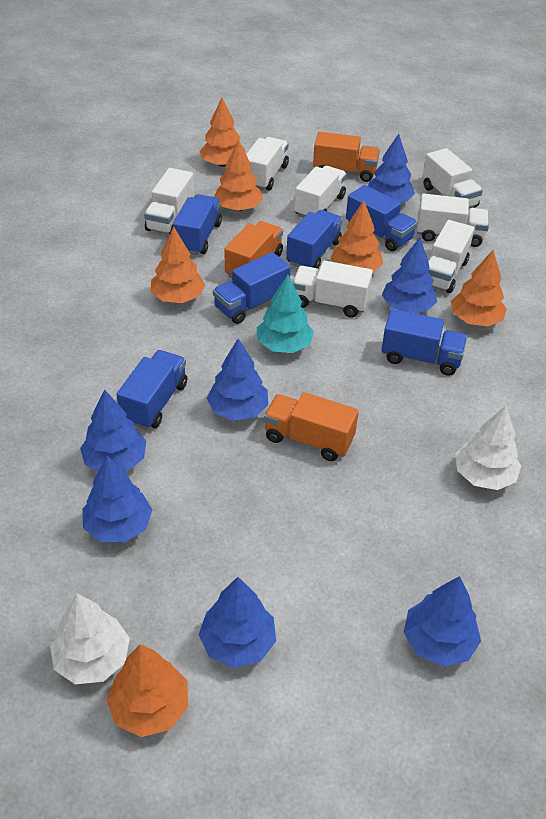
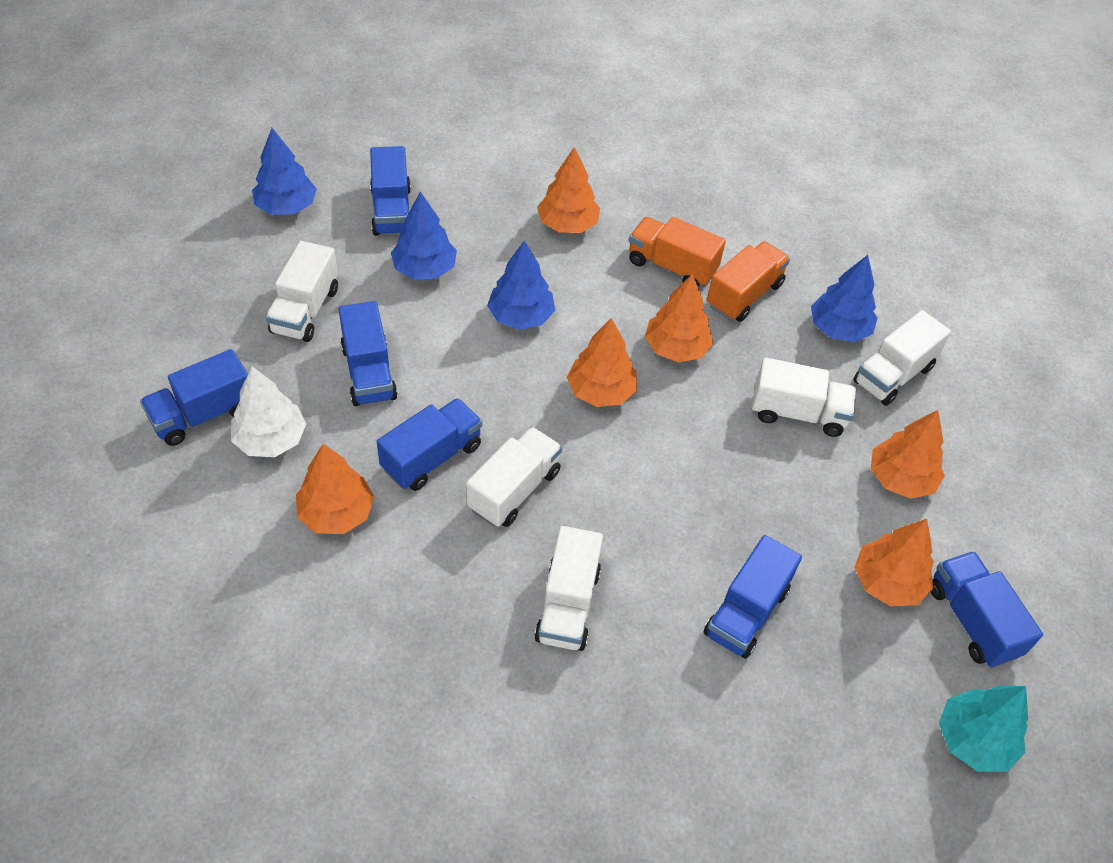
blue tree: 7 -> 4
orange truck: 3 -> 2
white tree: 2 -> 1
white truck: 7 -> 5

